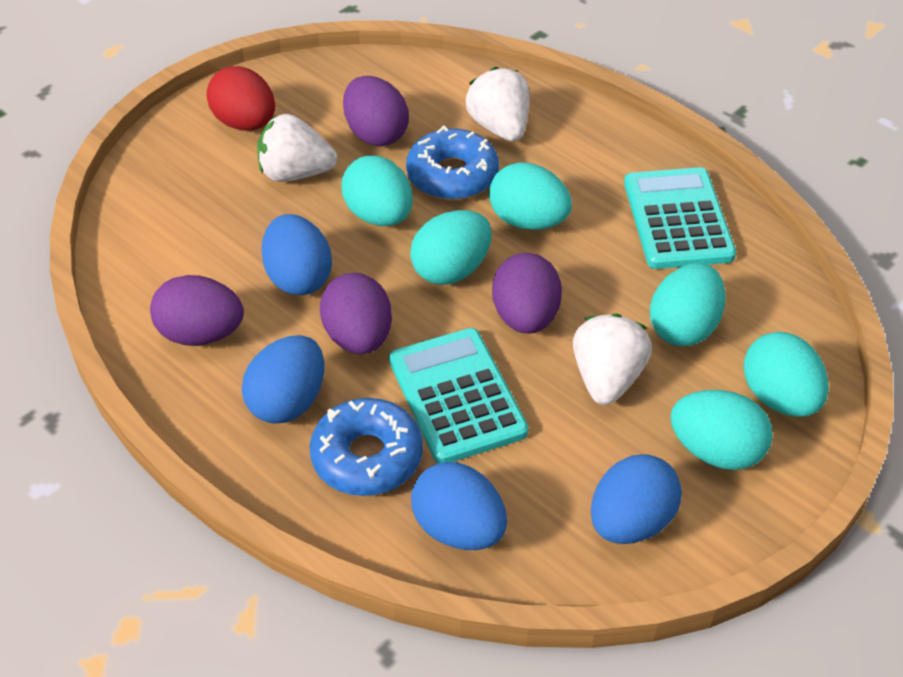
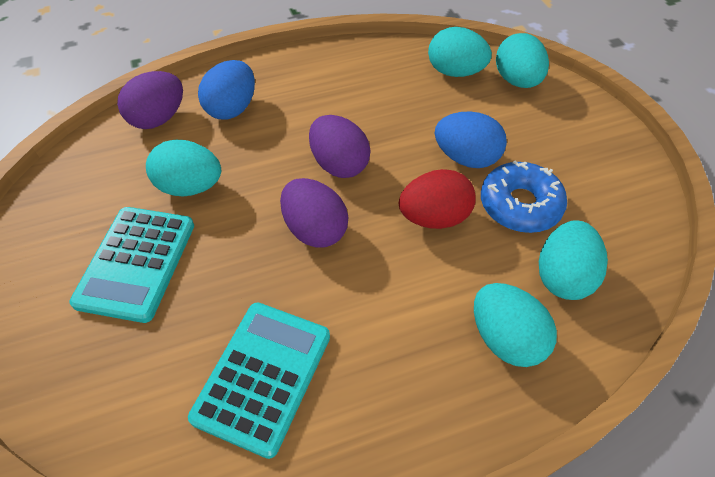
blue donut: 2 -> 1
blue egg: 4 -> 2
purple egg: 4 -> 3
turquoise egg: 6 -> 5
white strawberry: 3 -> 0

